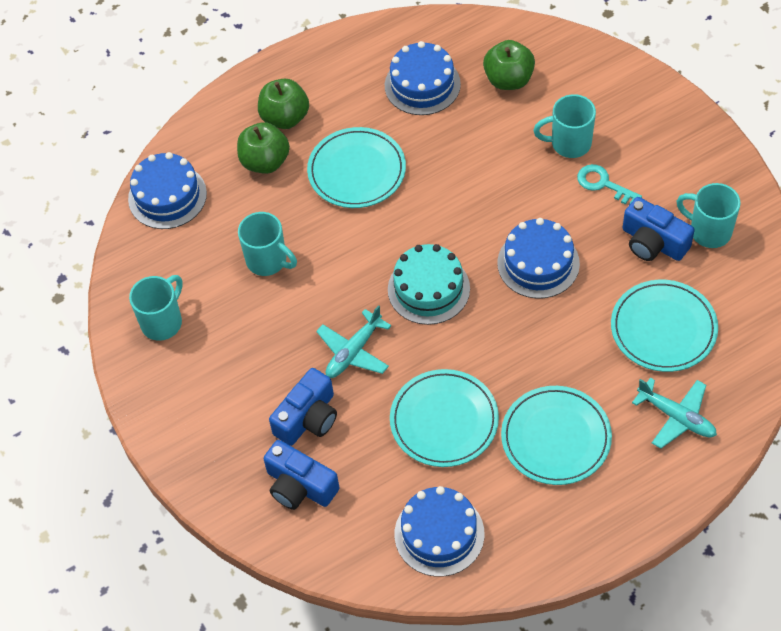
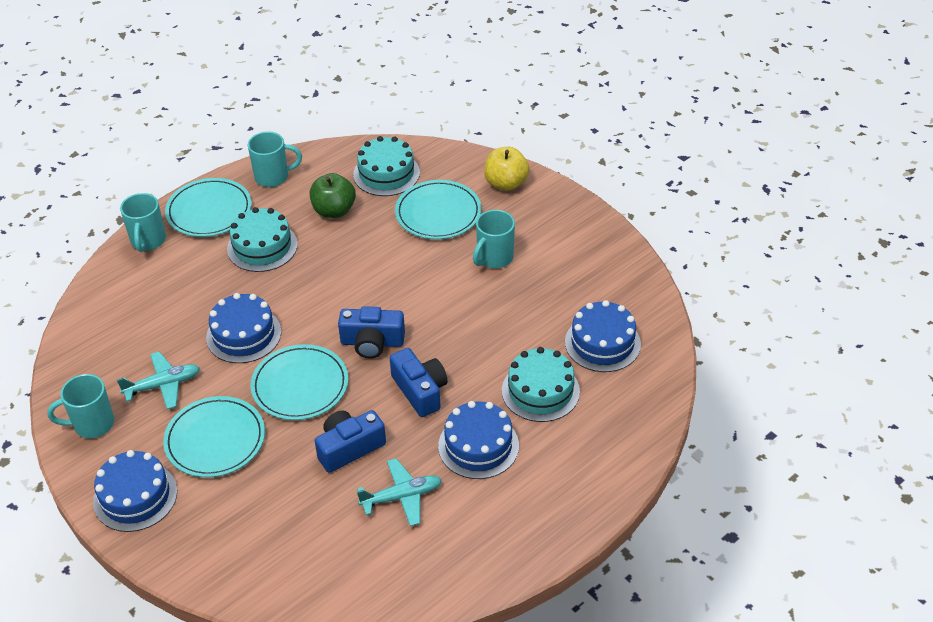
green apple: 3 -> 1
turquoise cake: 1 -> 3
turquoise key: 1 -> 0
yellow apple: 0 -> 1

